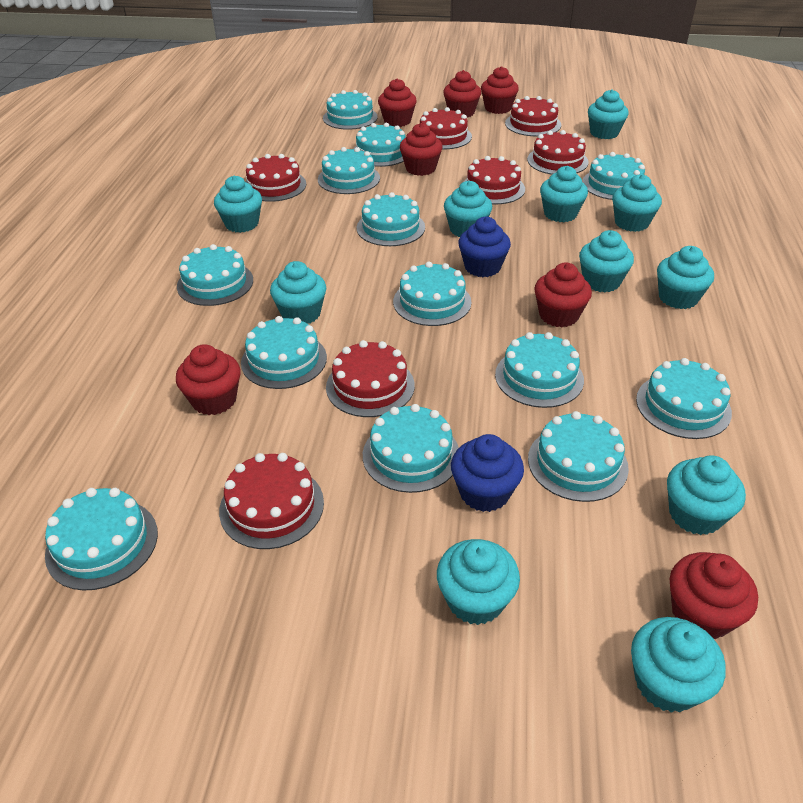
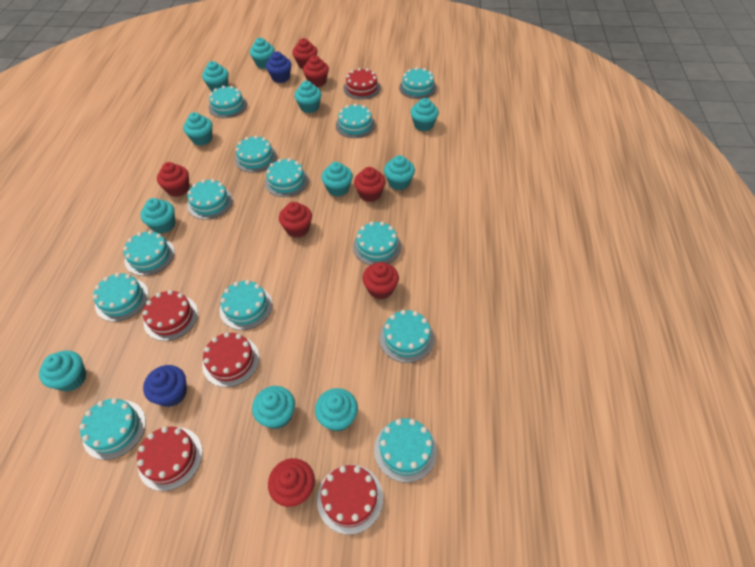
red cake: 7 -> 5

